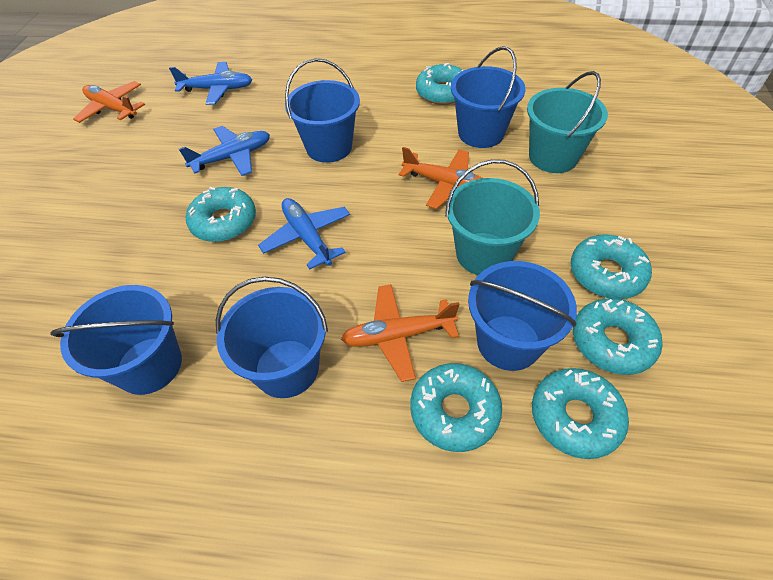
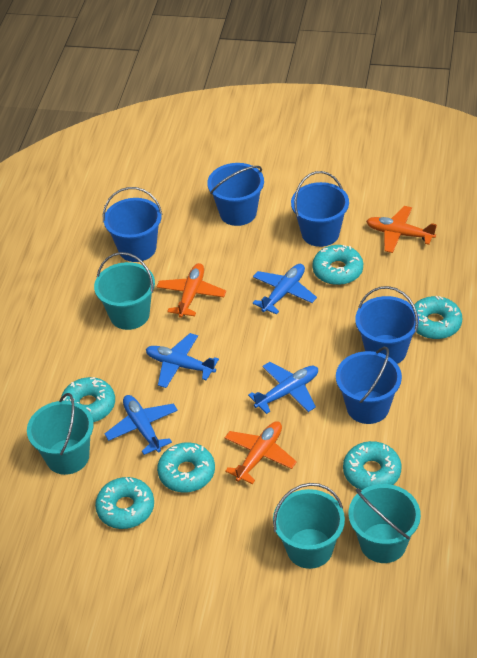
blue plane: 3 -> 4
turquoise bucket: 2 -> 4

